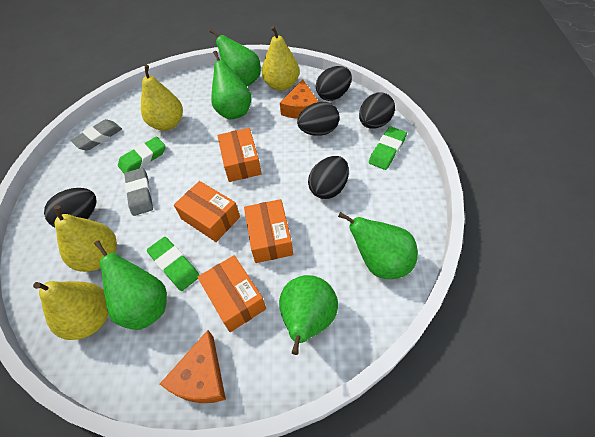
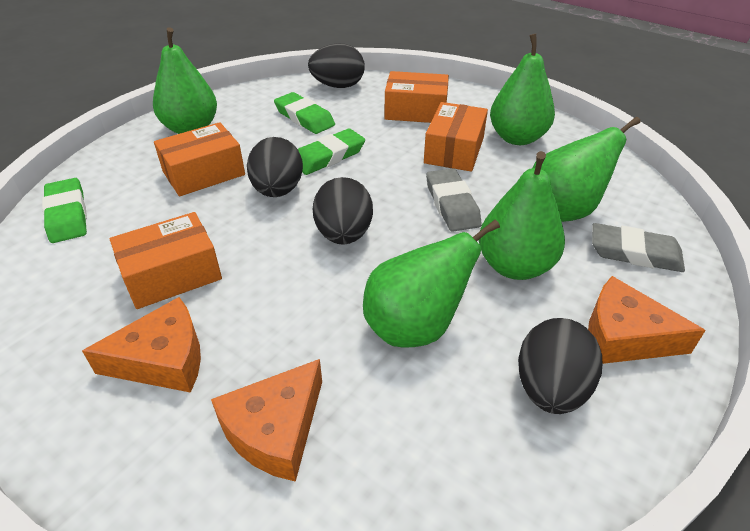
black egg: 5 -> 4
orange cheese: 2 -> 3
yellow pear: 4 -> 0

